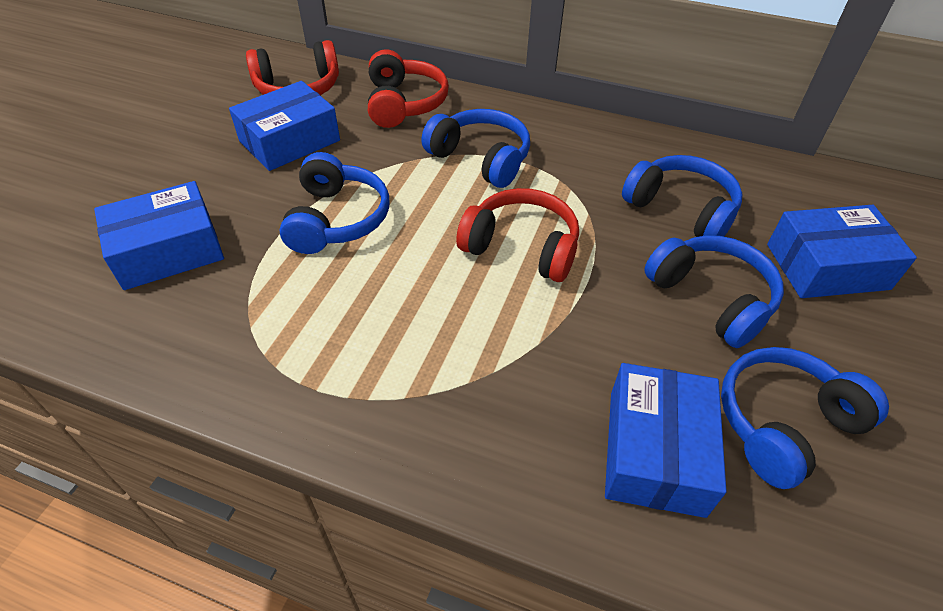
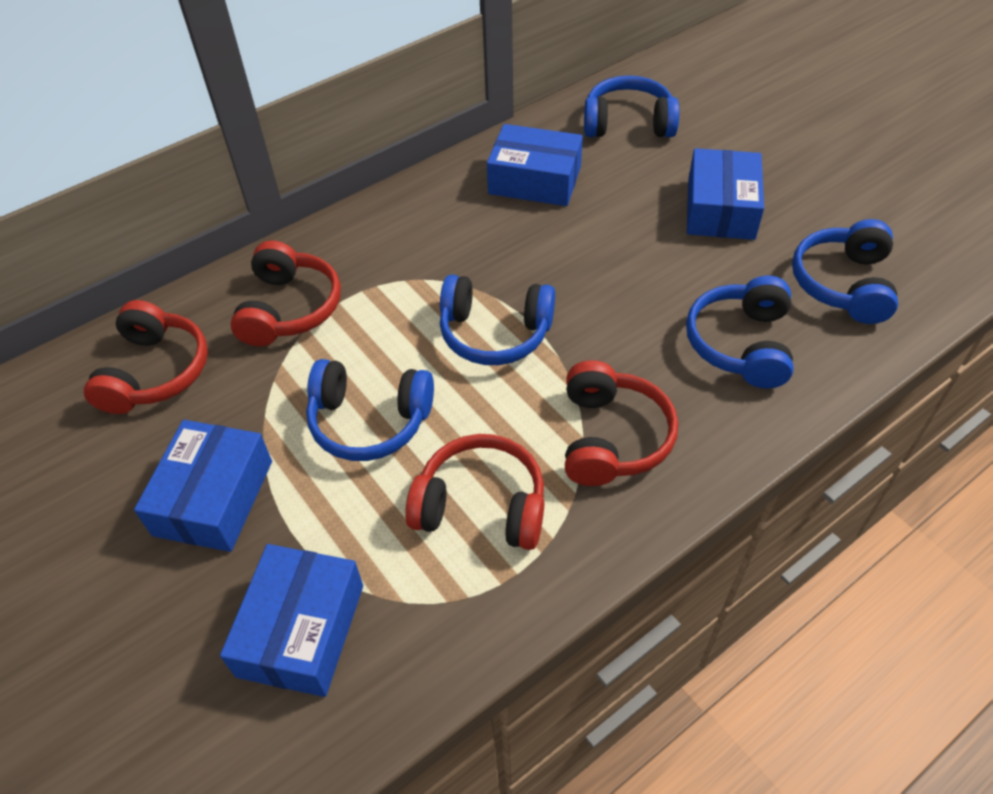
red headphones: 3 -> 4

